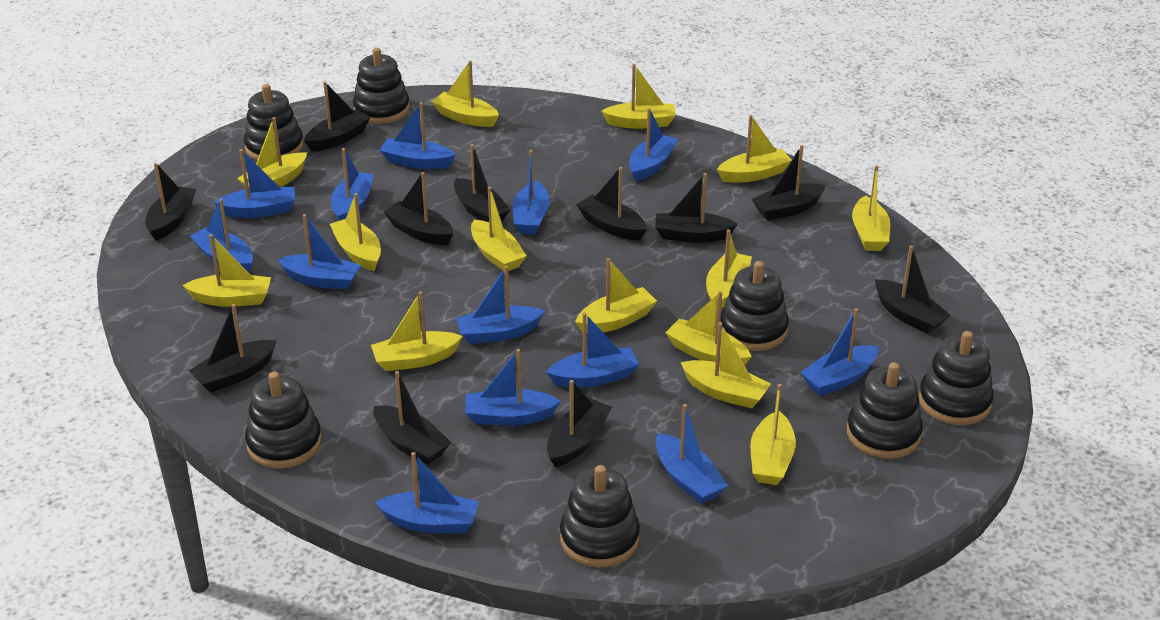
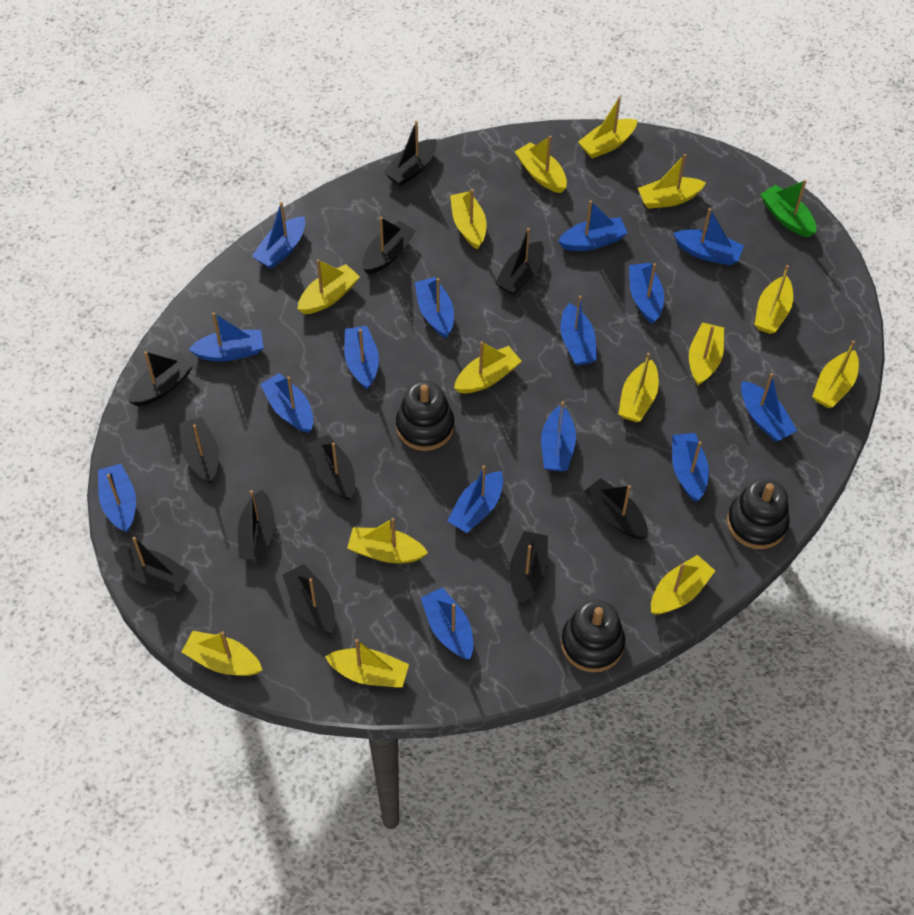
black stacking toy: 7 -> 3
blue boat: 13 -> 15
green boat: 0 -> 1

